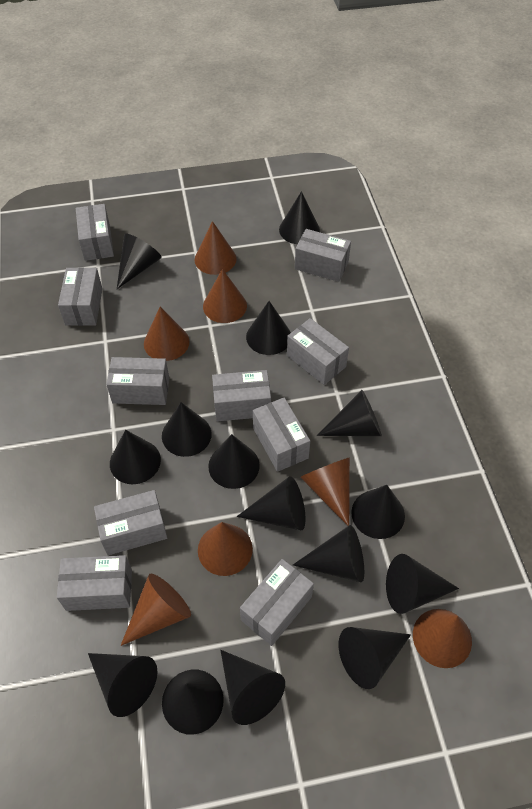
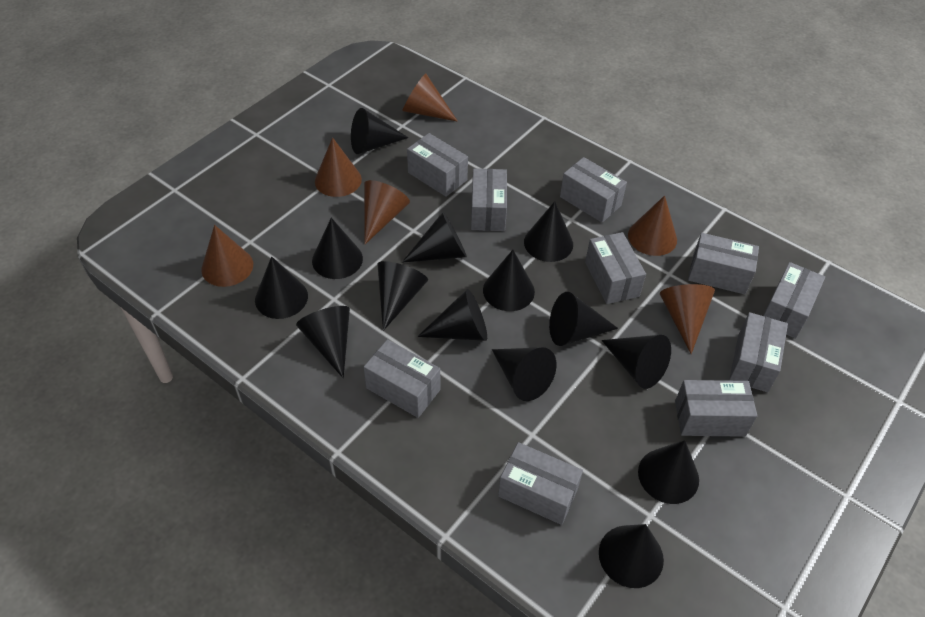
black cone: 15 -> 14
brown cone: 7 -> 6

